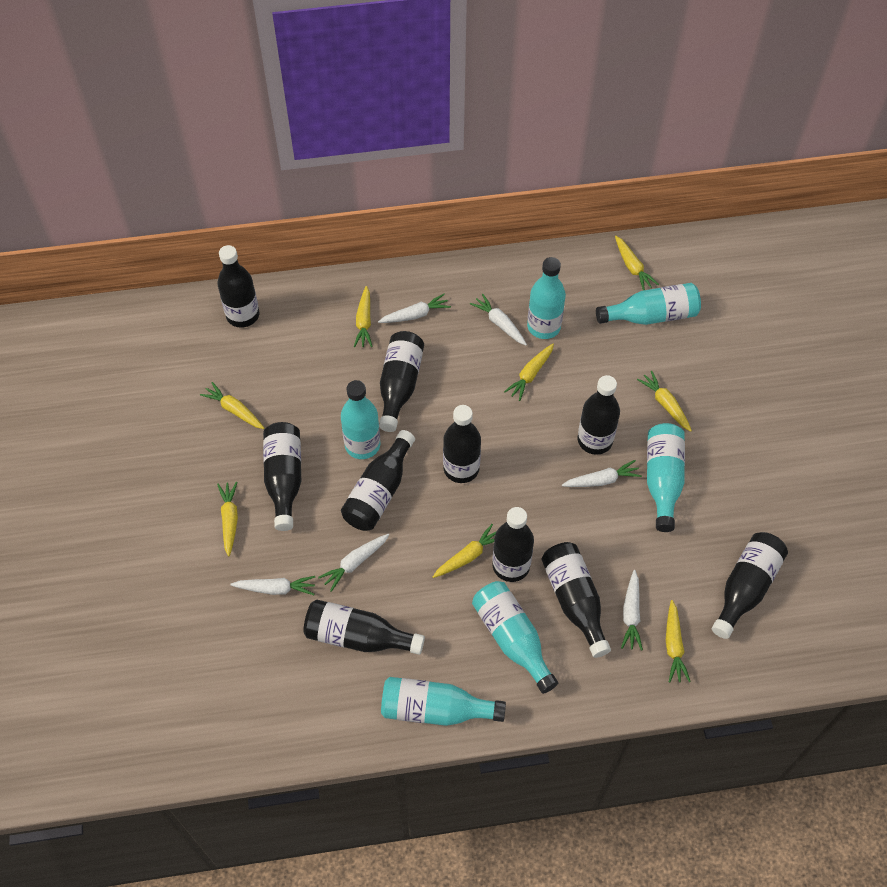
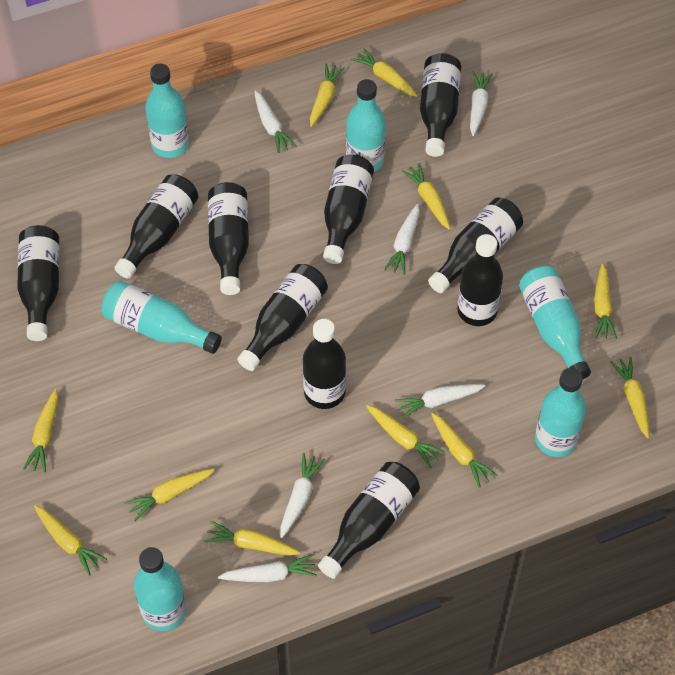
yellow carrot: 8 -> 11

